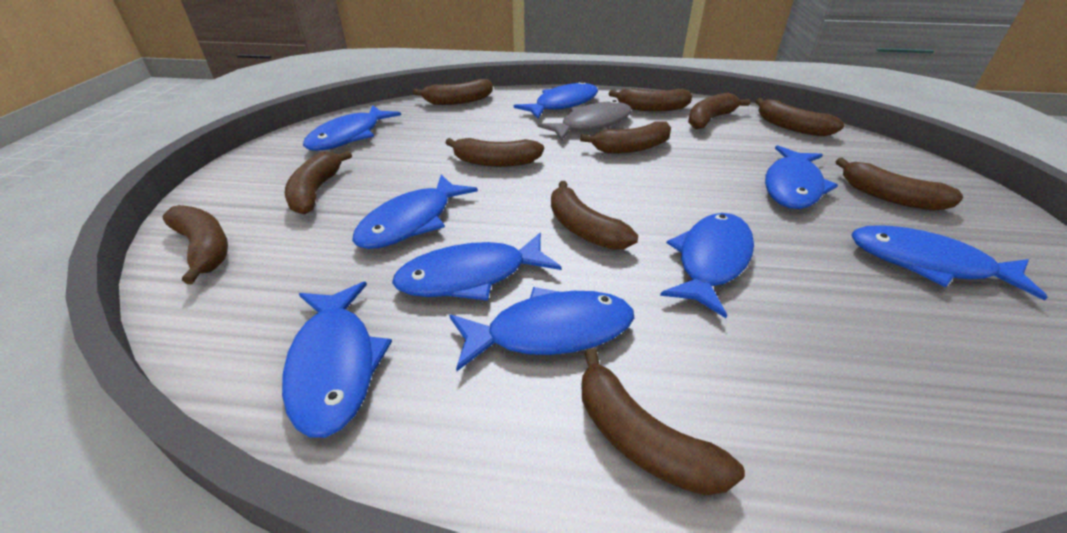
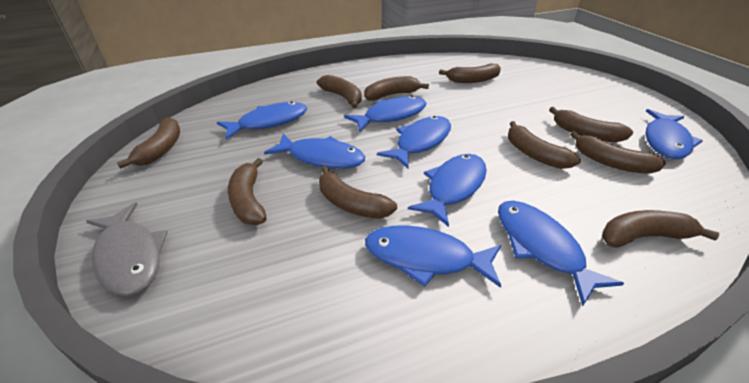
blue fish: 9 -> 8
brown banana: 11 -> 10

